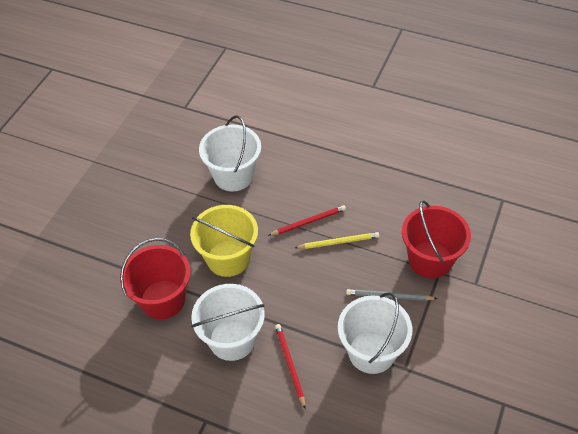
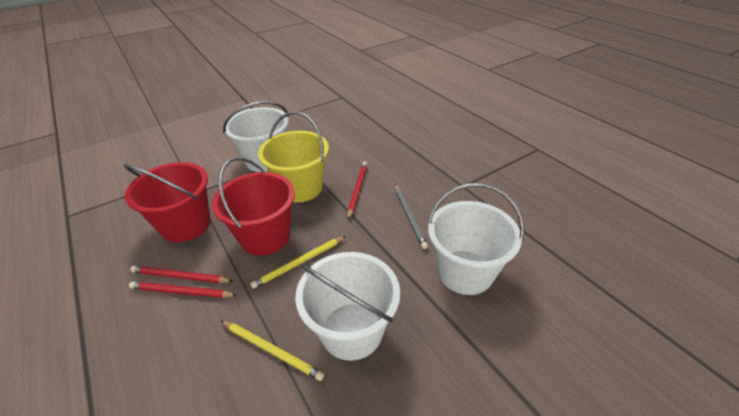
red pencil: 2 -> 3
yellow pencil: 1 -> 2

